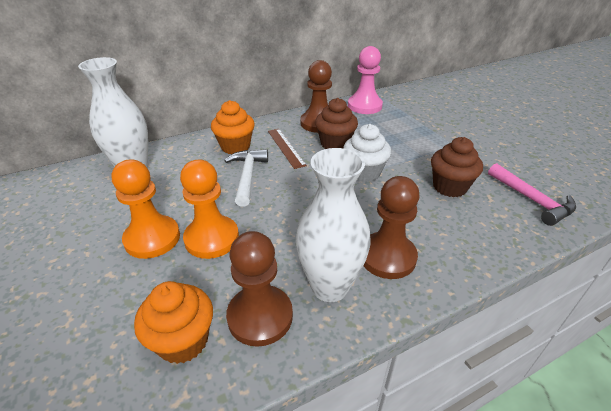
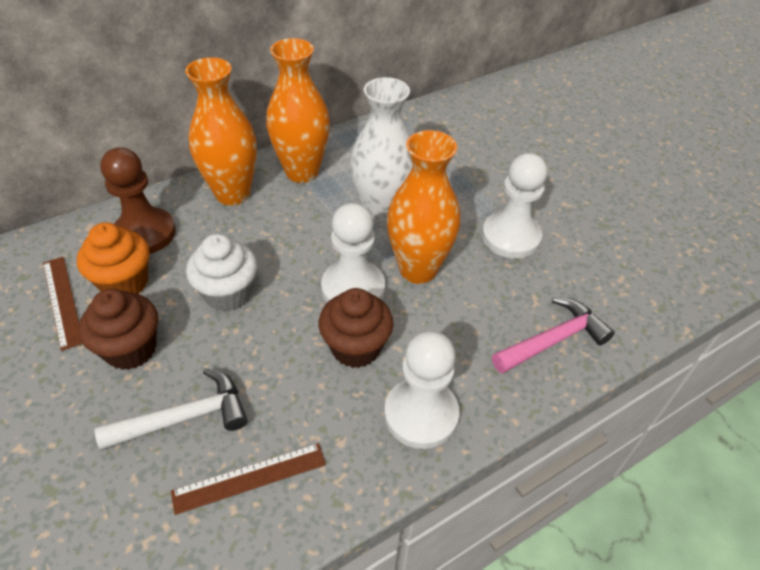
brown pawn: 3 -> 1
brown ruler: 1 -> 2
orange cupcake: 2 -> 1
orange pawn: 2 -> 0
orange vase: 0 -> 3
pink pawn: 1 -> 0
white pawn: 0 -> 3
white vase: 2 -> 1

